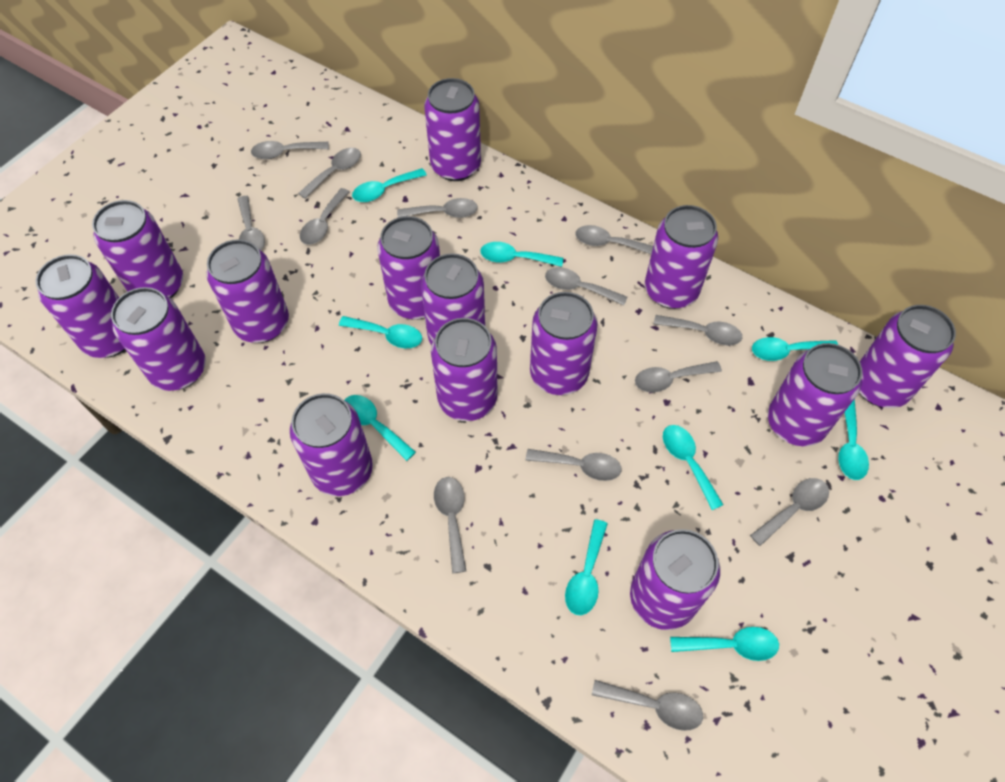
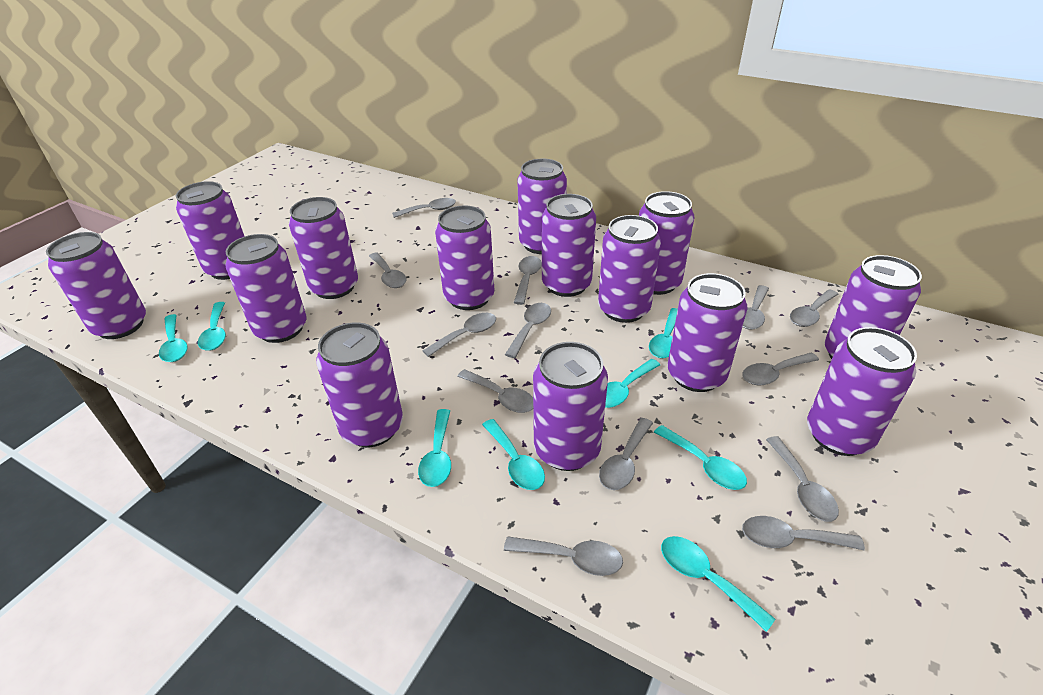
turquoise spoon: 9 -> 8

